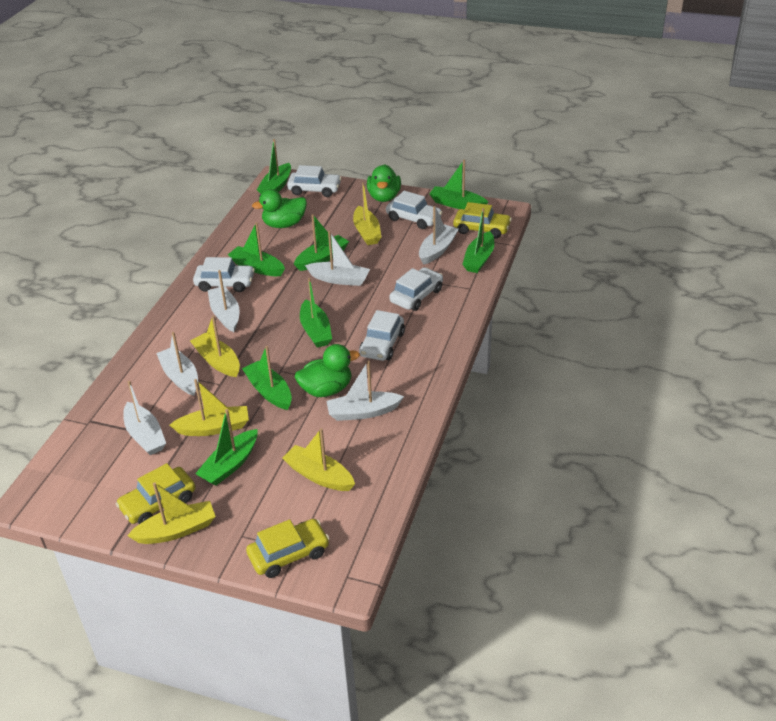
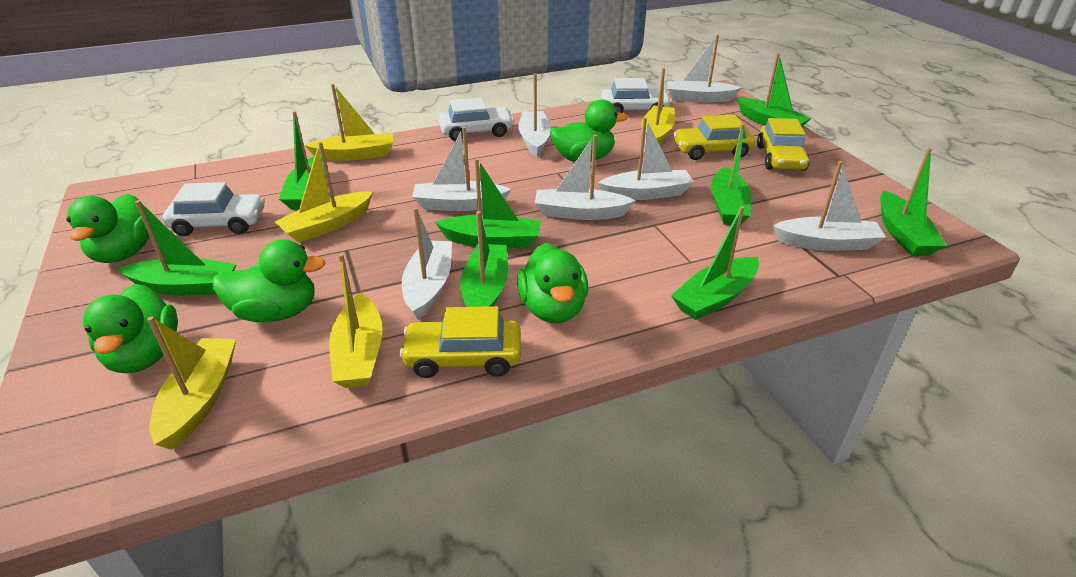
green duck: 3 -> 5
white boat: 6 -> 7
white car: 5 -> 3

